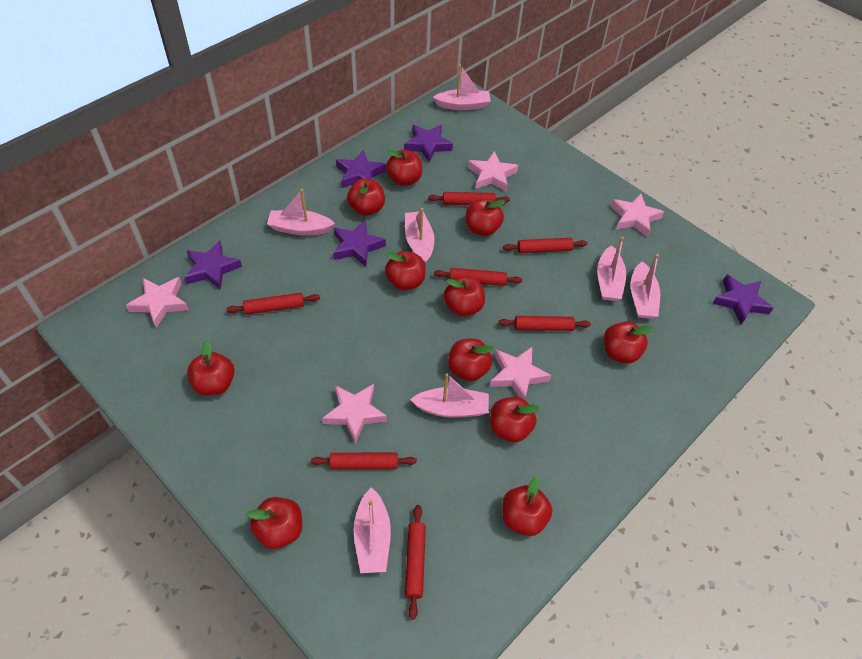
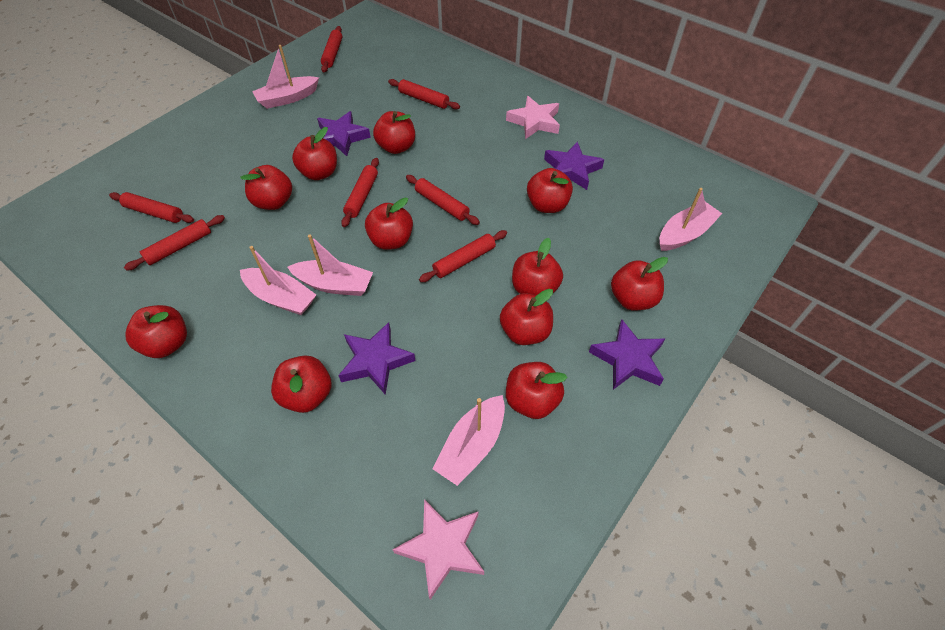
pink boat: 7 -> 5
pink star: 5 -> 2
purple star: 5 -> 4

